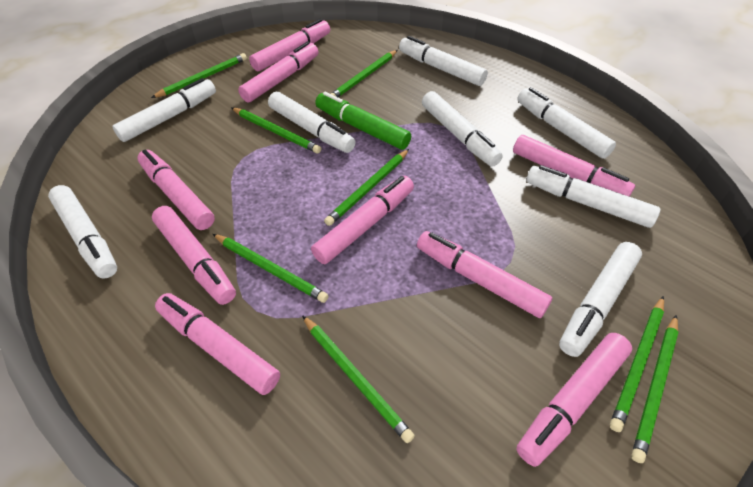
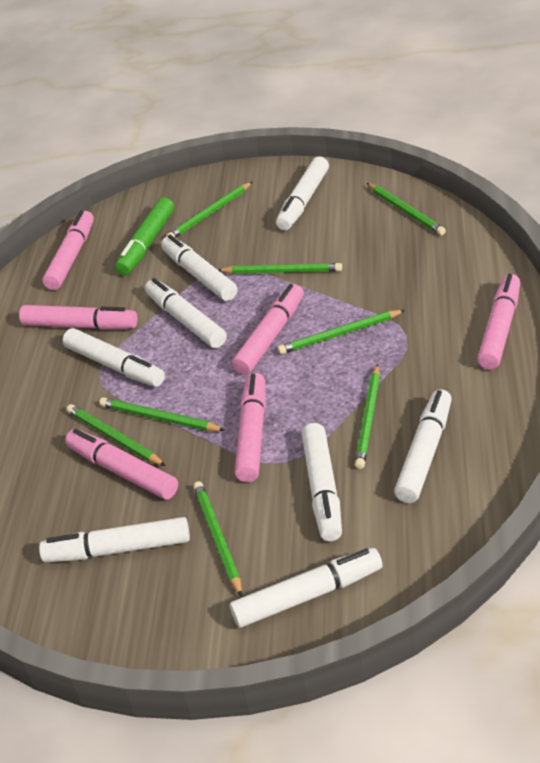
pink marker: 9 -> 6

